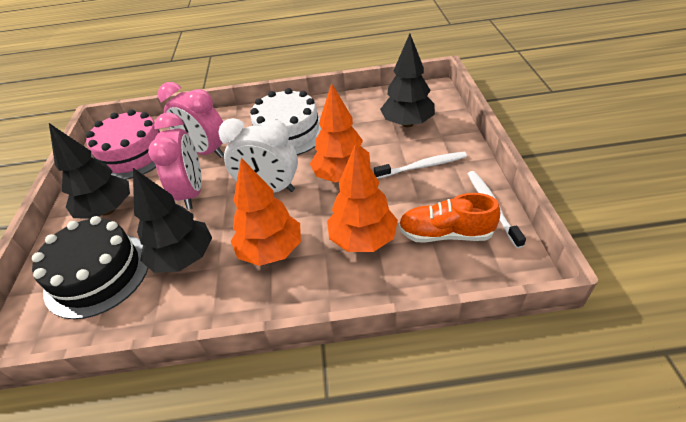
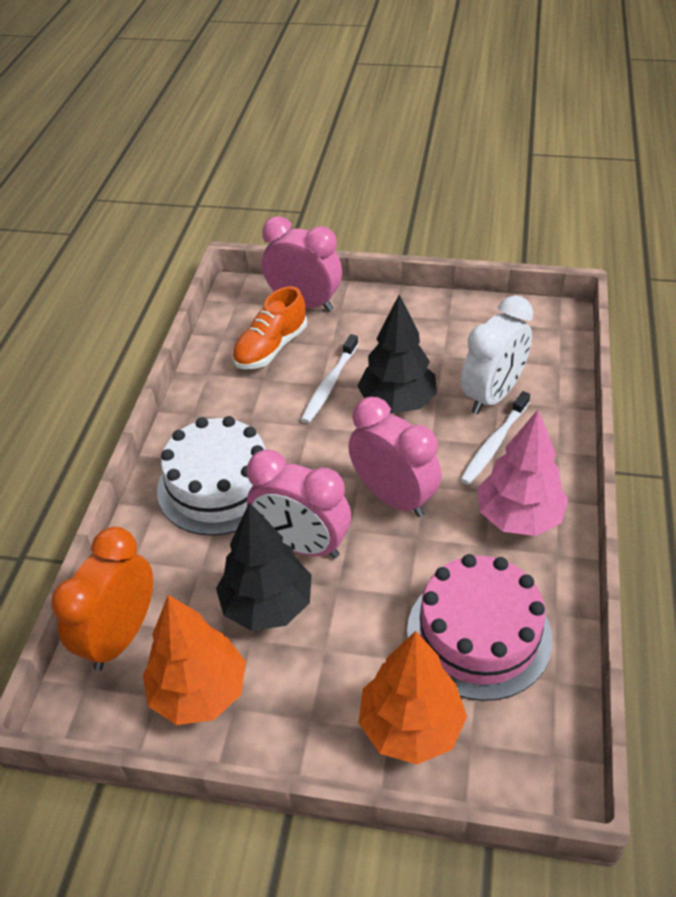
black cake: 1 -> 0
black tree: 3 -> 2
orange clock: 0 -> 1
orange tree: 3 -> 2
pink clock: 2 -> 3
pink tree: 0 -> 1

